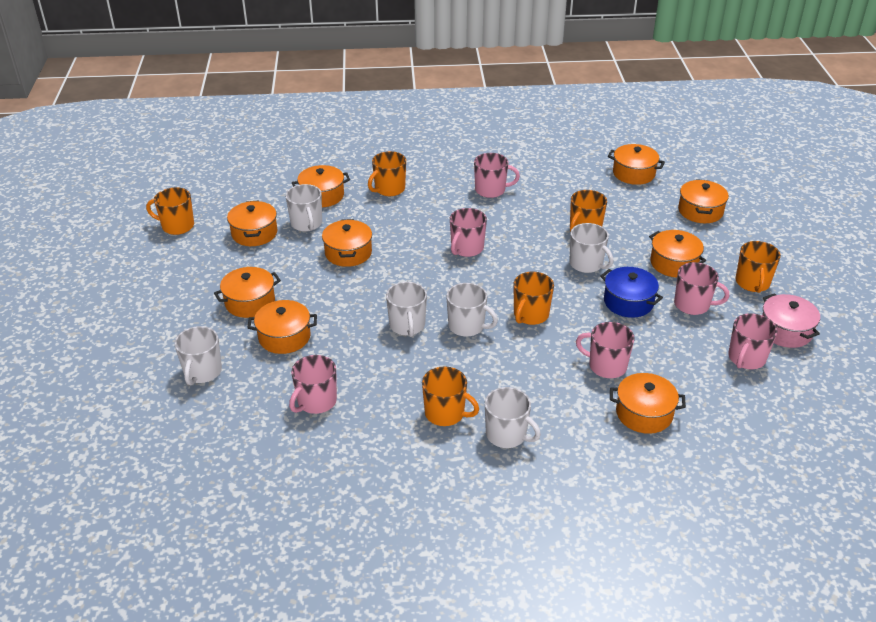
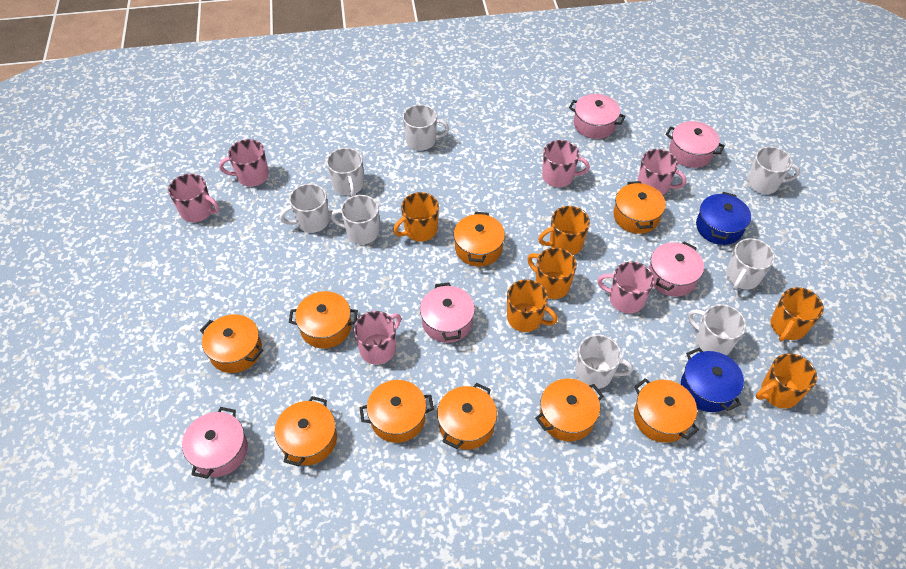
blue pot: 1 -> 2
pink pot: 1 -> 5
white mug: 6 -> 8

